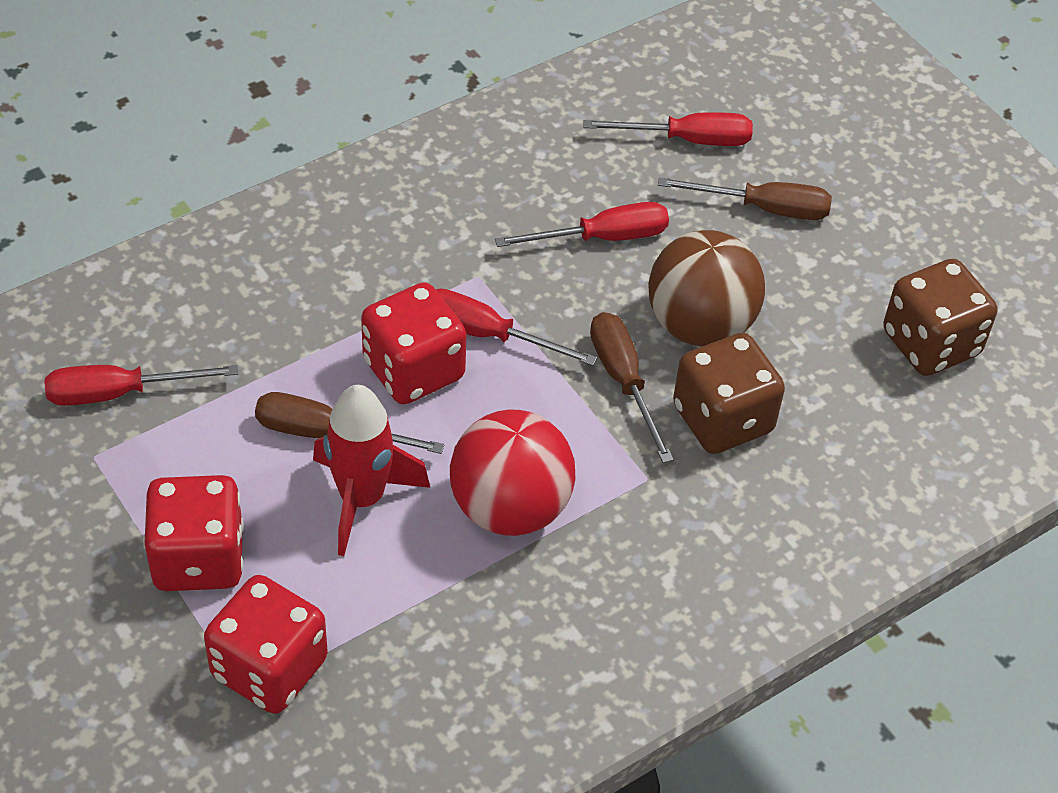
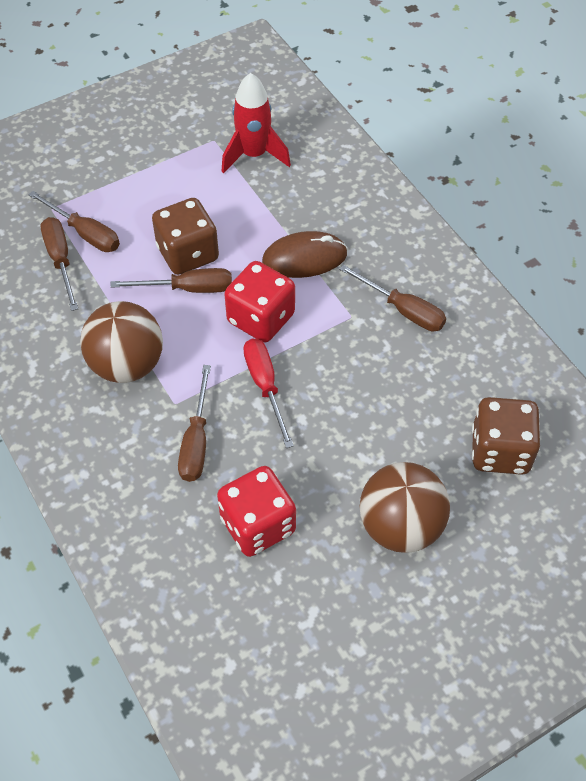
brown ball: 1 -> 2
brown mouse: 0 -> 1
brown screwdriver: 3 -> 5
red ball: 1 -> 0
red dice: 3 -> 2
red screwdriver: 4 -> 1

